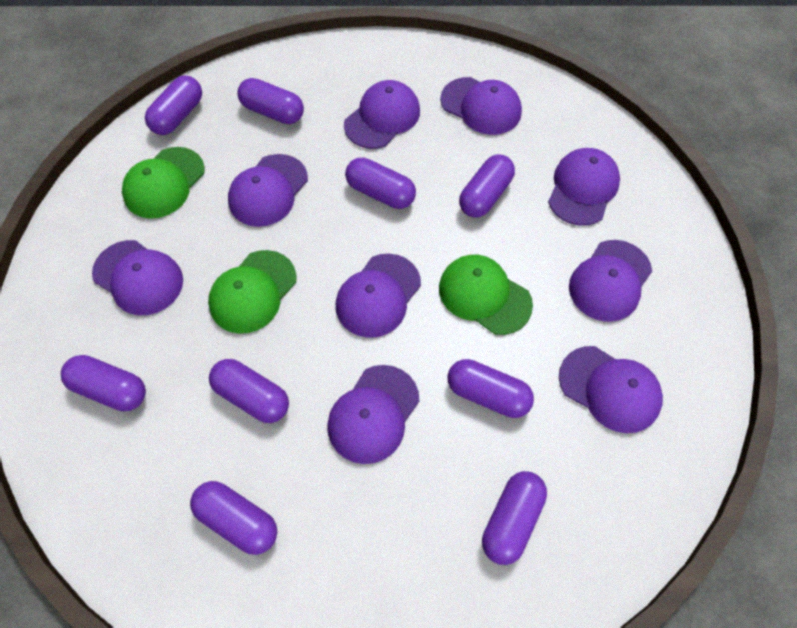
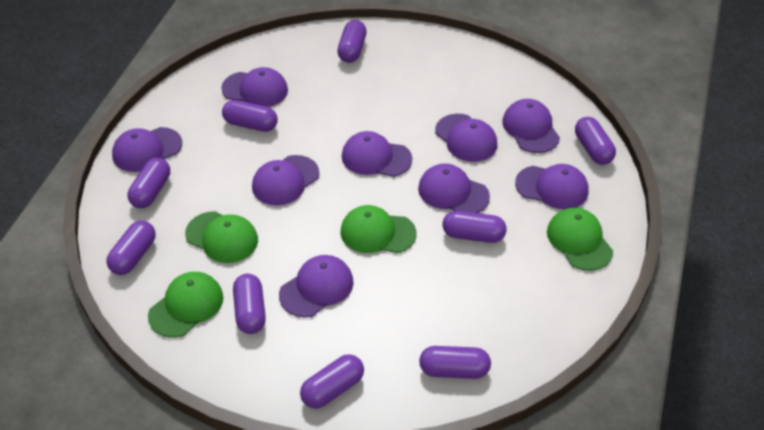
green cap: 3 -> 4

